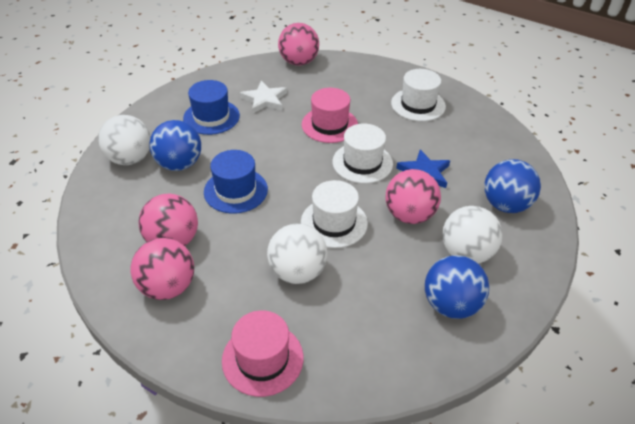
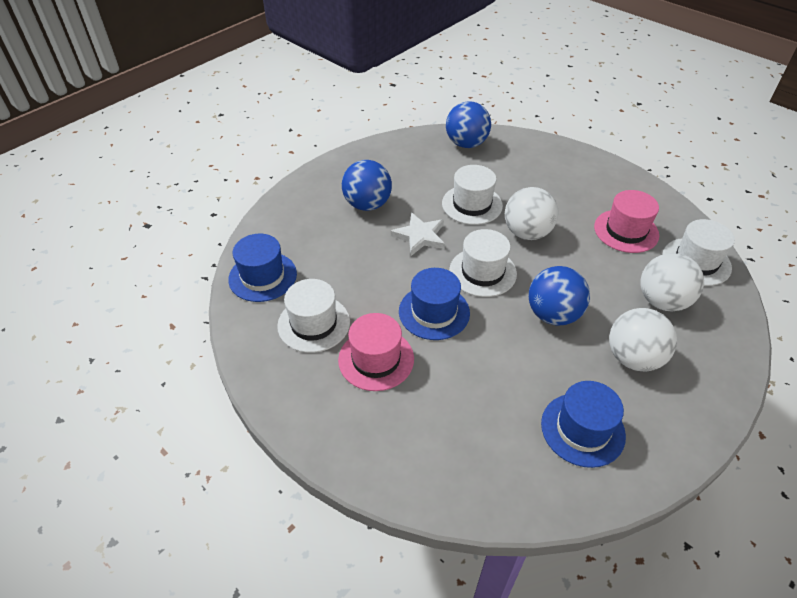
blue hat: 2 -> 3
blue star: 1 -> 0
pink ball: 4 -> 0
white hat: 3 -> 4

